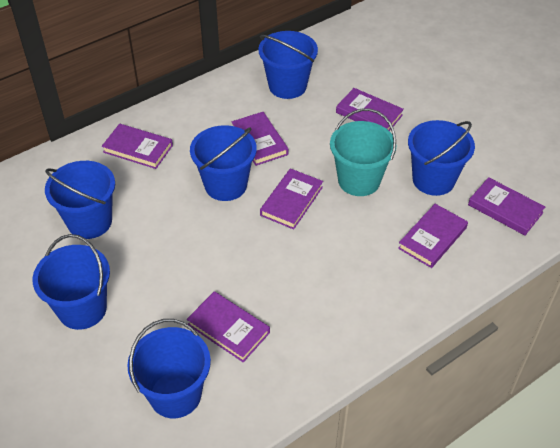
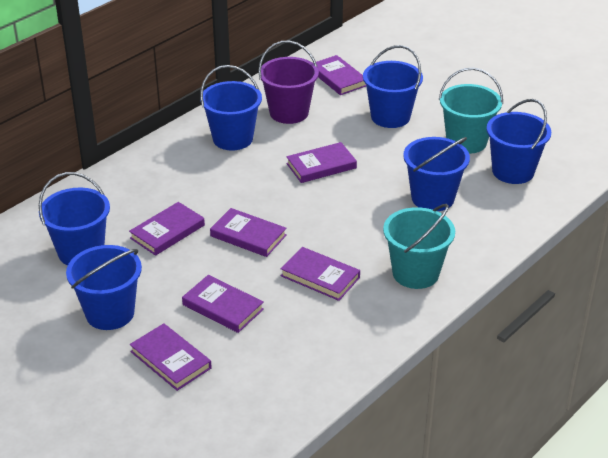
purple bucket: 0 -> 1
turquoise bucket: 1 -> 2

